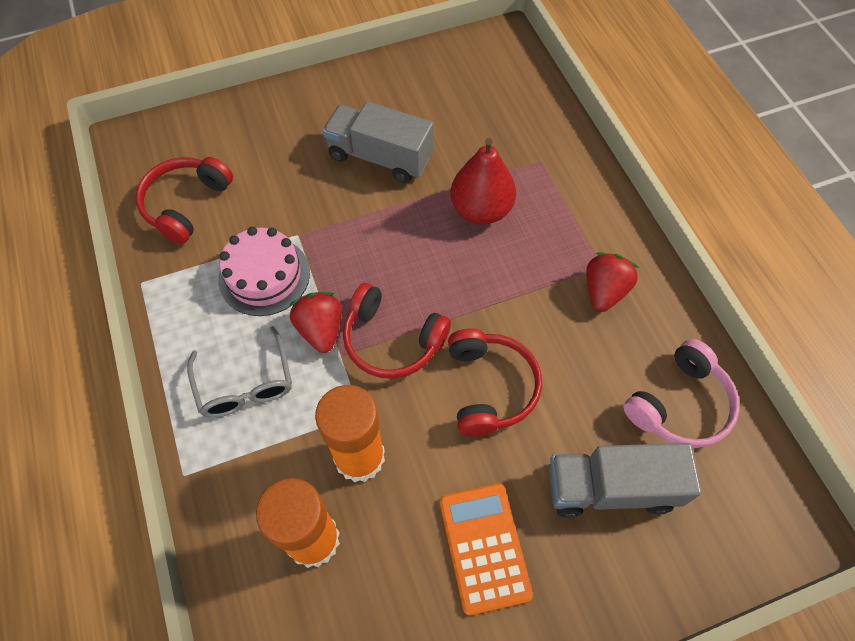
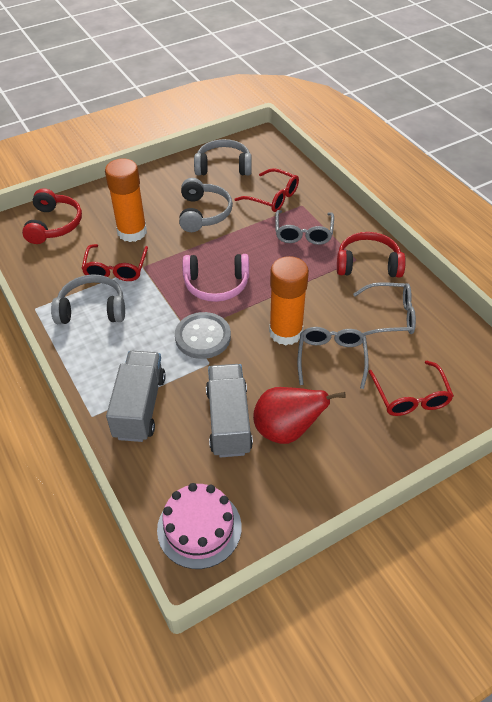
grey button: 0 -> 1
grey glasses: 1 -> 3
grey headphones: 0 -> 3
orange calculator: 1 -> 0
red glasses: 0 -> 3
red headphones: 3 -> 2
red strawberry: 2 -> 0

